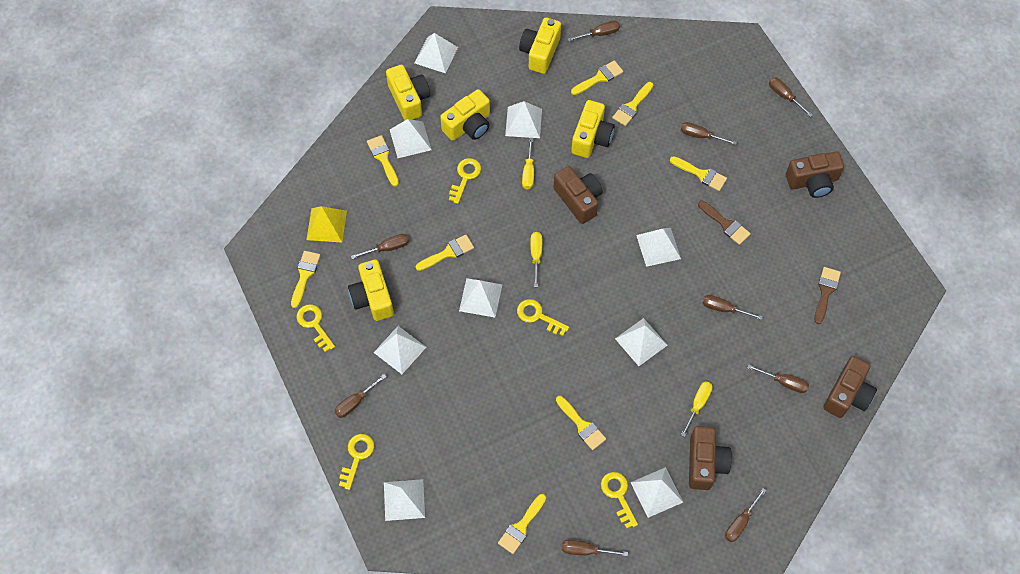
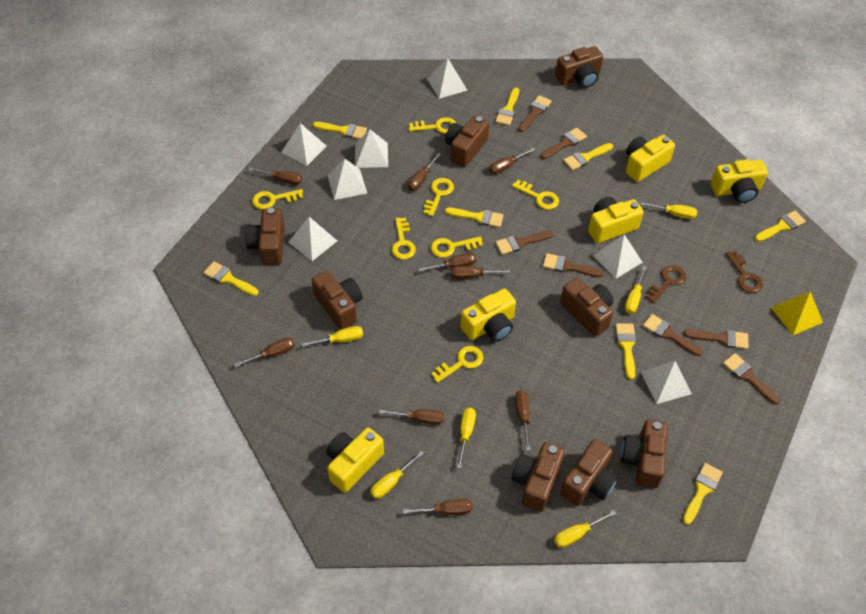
brown brush: 2 -> 7
brown camera: 4 -> 8
brown key: 0 -> 2
white pyramid: 9 -> 7
yellow key: 5 -> 7
yellow screwdriver: 3 -> 6

